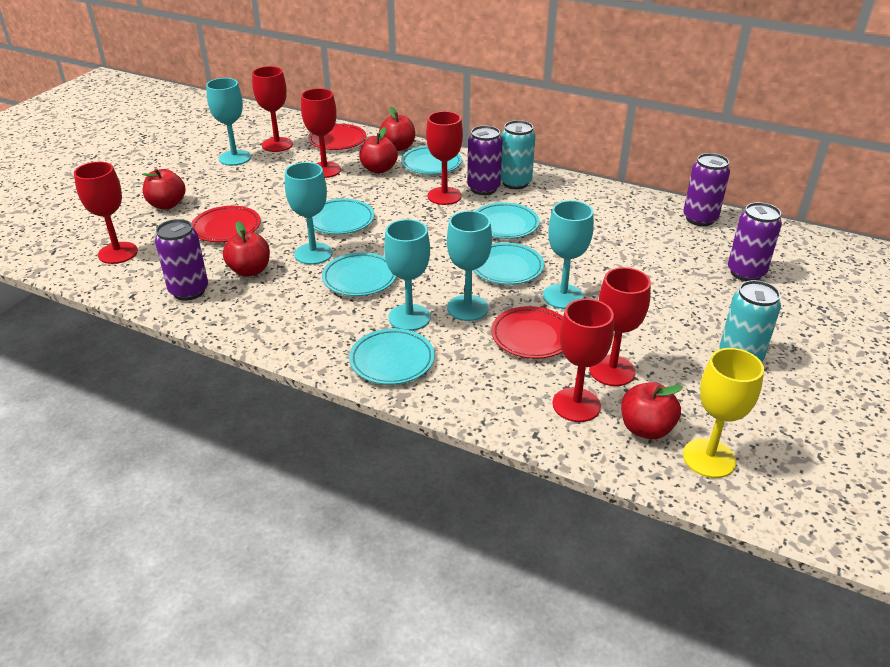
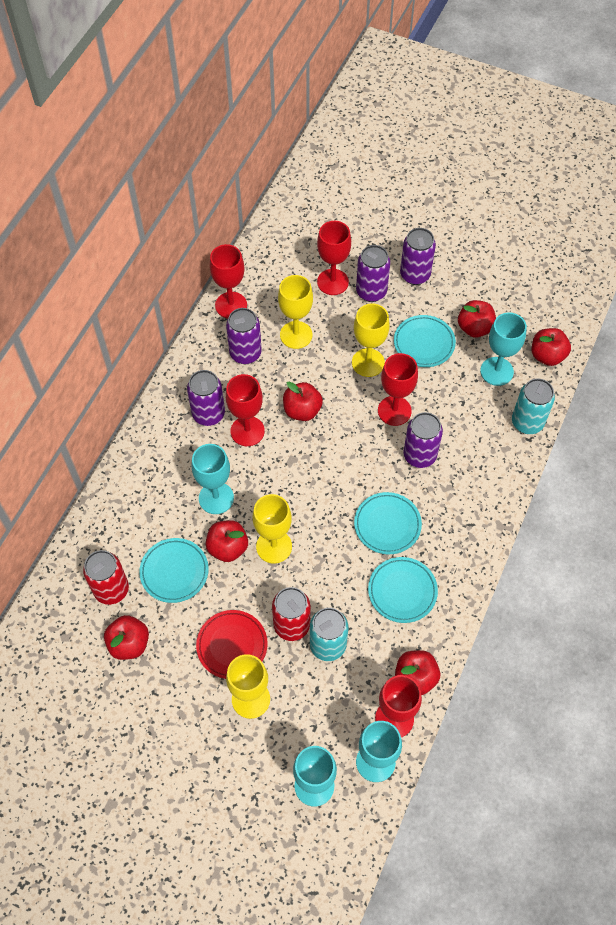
purple can: 4 -> 5
red apple: 5 -> 6
red can: 0 -> 2
red goblet: 6 -> 5
red plate: 3 -> 1
turquoise goblet: 5 -> 4
turquoise plate: 6 -> 4
yellow goblet: 1 -> 4

